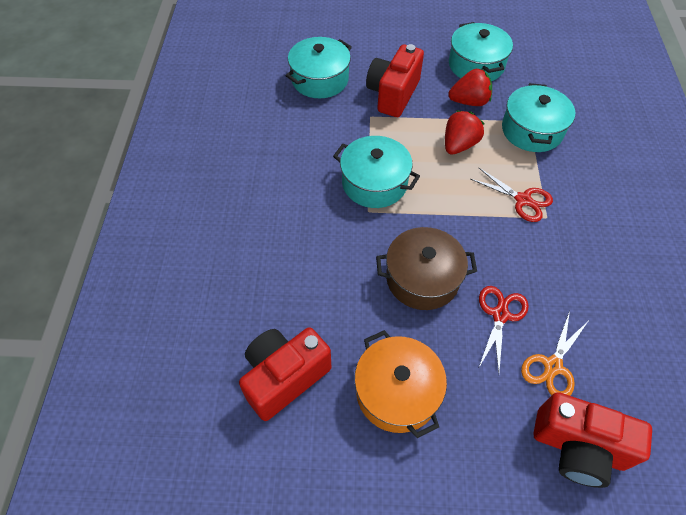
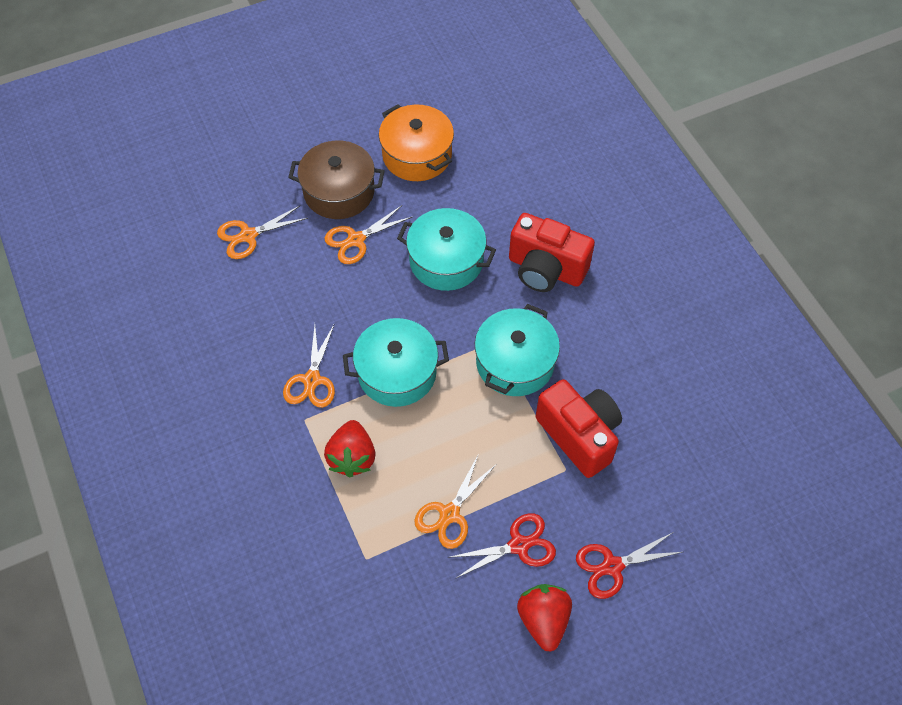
orange scissors: 1 -> 4
red camera: 3 -> 2
turquoise pot: 4 -> 3

